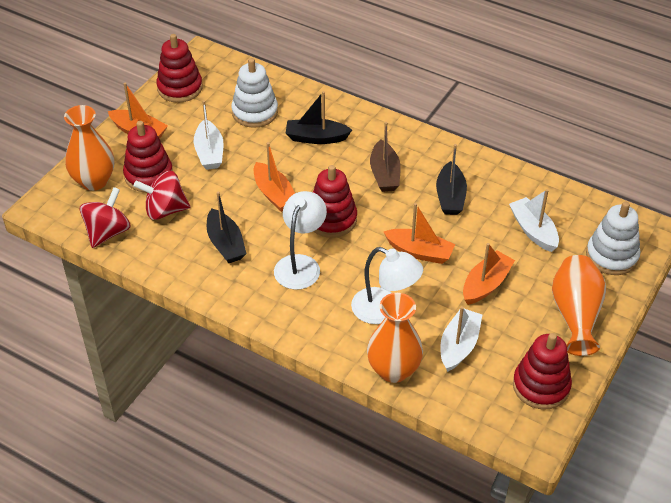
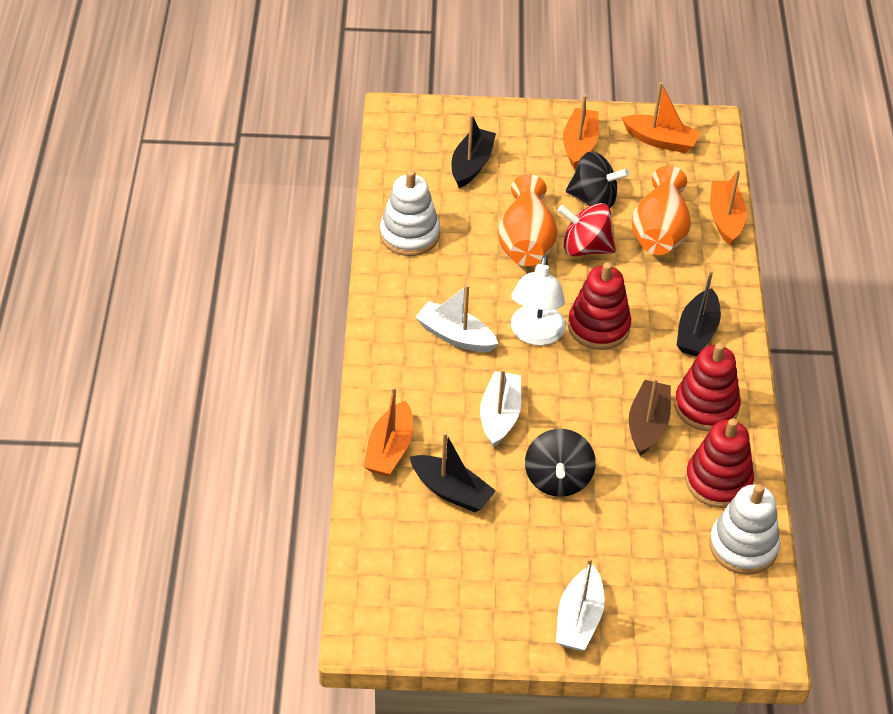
black spinning top: 0 -> 2
orange vase: 3 -> 2
red spinning top: 2 -> 1
red stacking toy: 4 -> 3
white lamp: 2 -> 1

